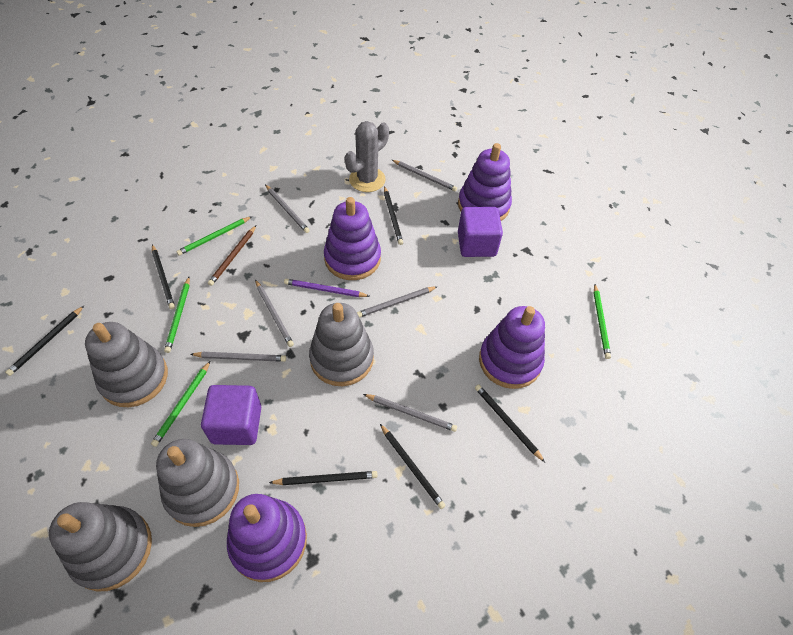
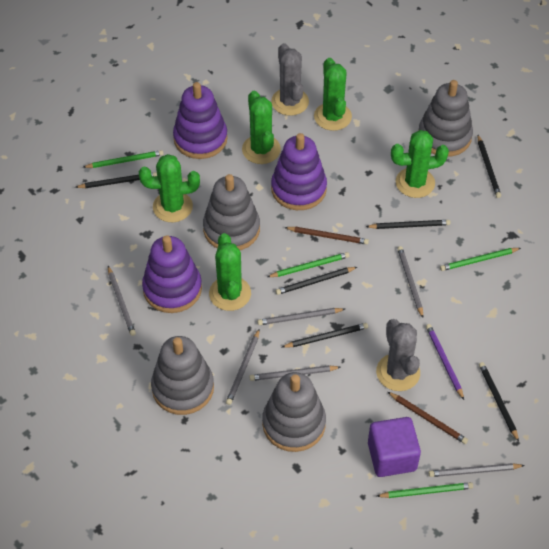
brown pencil: 1 -> 2
green cactus: 0 -> 5
grey cactus: 1 -> 2
purple cube: 2 -> 1
purple stacking toy: 4 -> 3

